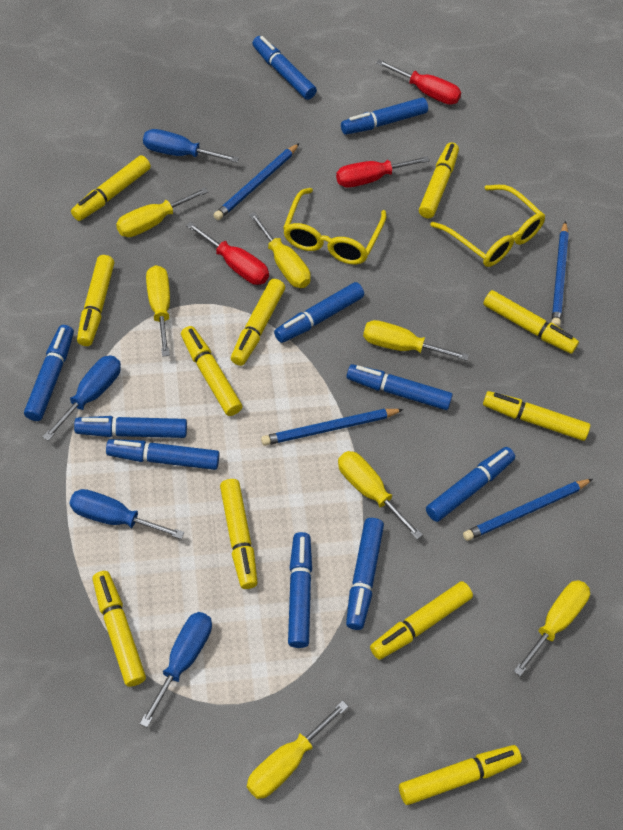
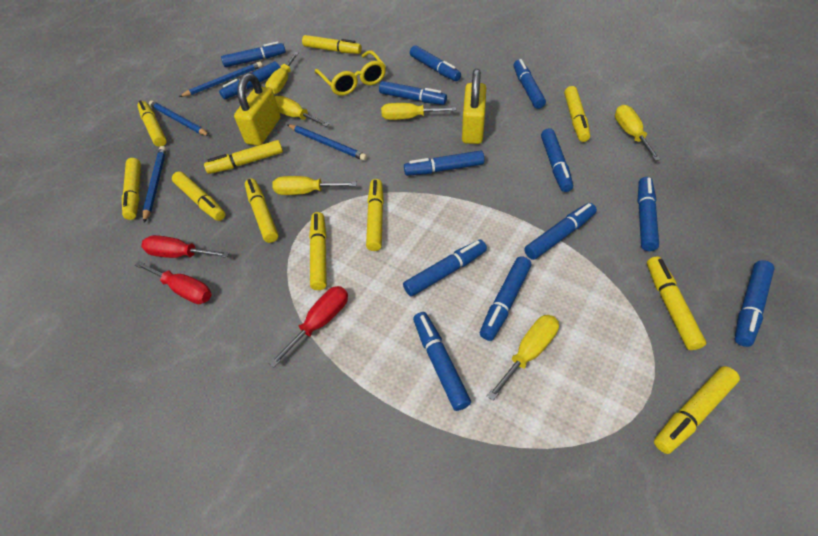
blue marker: 10 -> 13
blue screwdriver: 4 -> 0
yellow glasses: 2 -> 1
yellow padlock: 0 -> 2
yellow screwdriver: 7 -> 6

